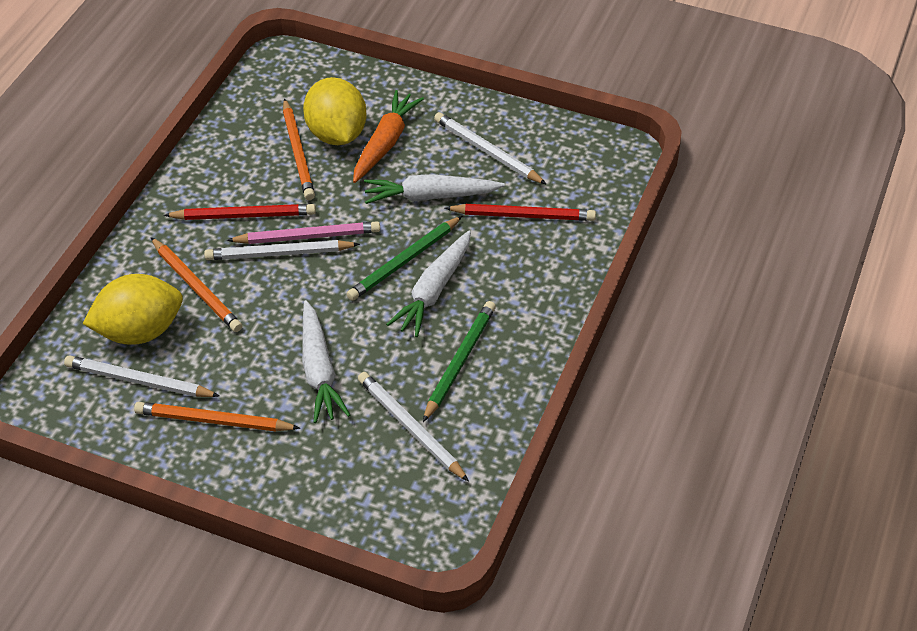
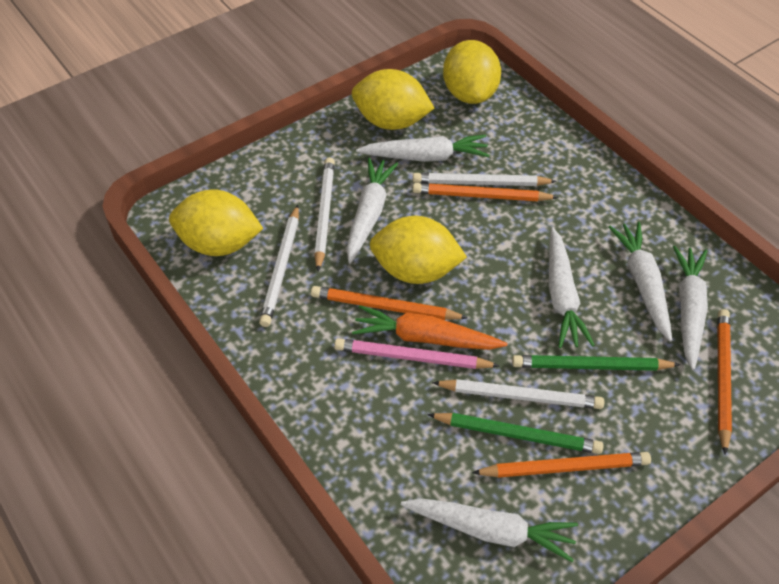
orange pencil: 3 -> 4
red pencil: 2 -> 0
white carrot: 3 -> 6
yellow lemon: 2 -> 4

